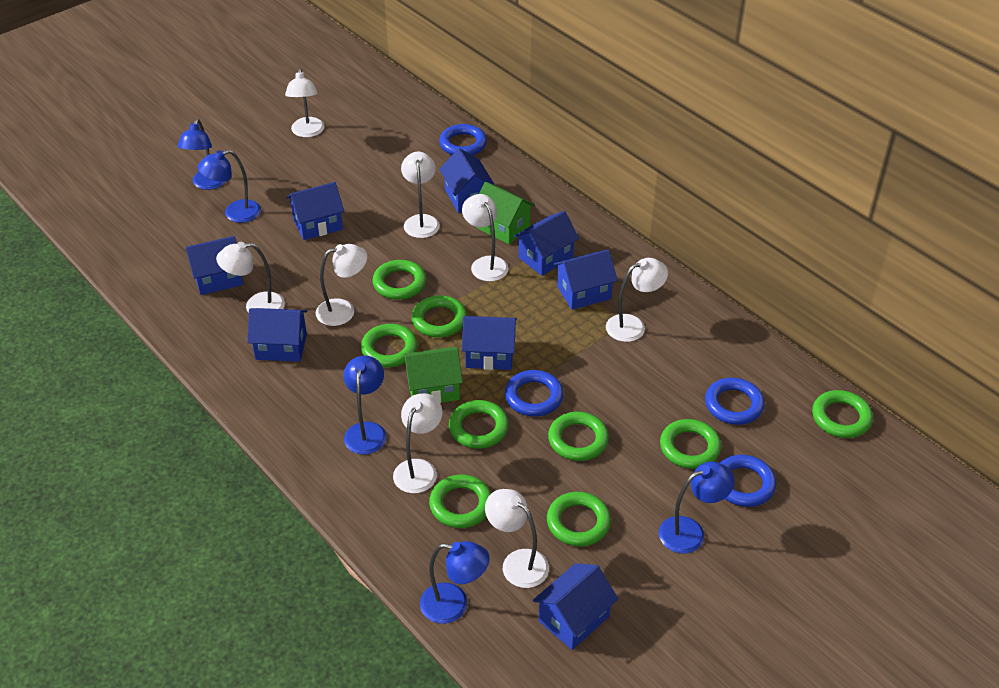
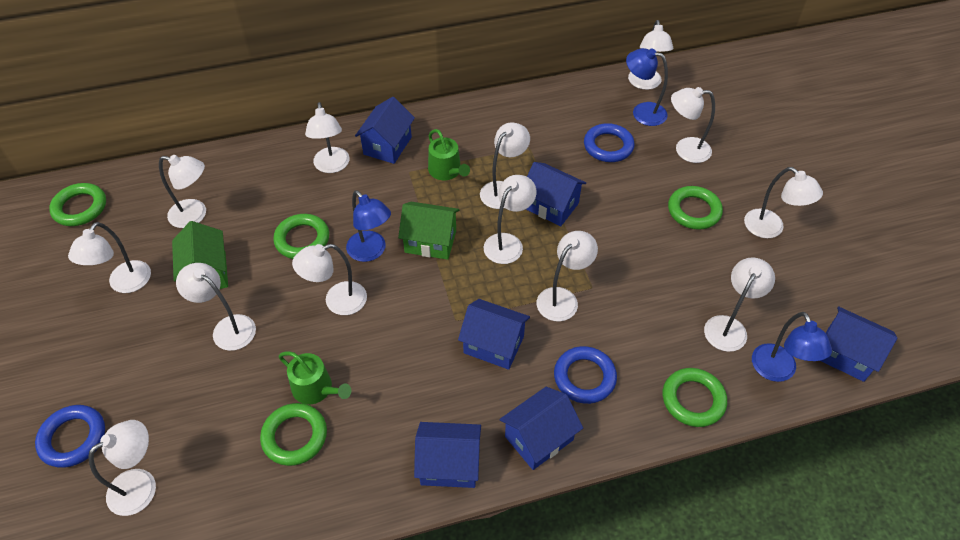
blue house: 8 -> 6
blue lamp: 5 -> 3
blue ring: 4 -> 3
green ring: 9 -> 5
green watering can: 0 -> 2
white lamp: 8 -> 13

